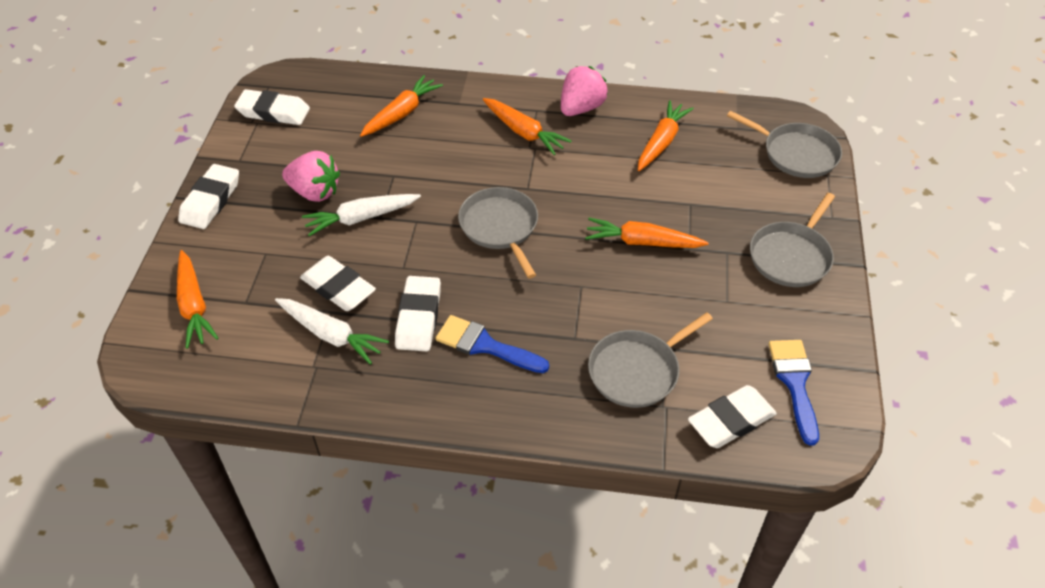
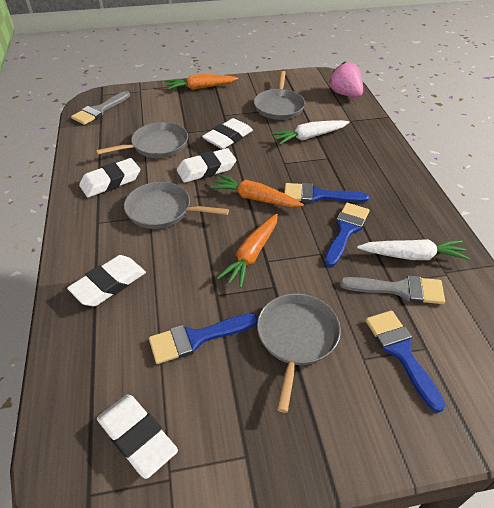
blue brush: 2 -> 4
grey brush: 0 -> 2
orange carrot: 5 -> 3
pink strawberry: 2 -> 1

